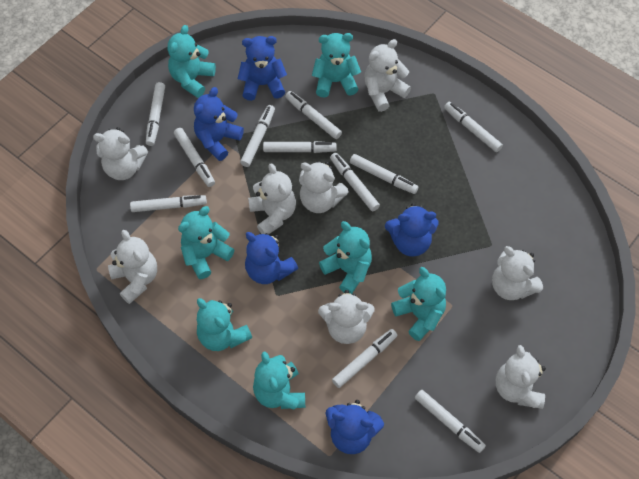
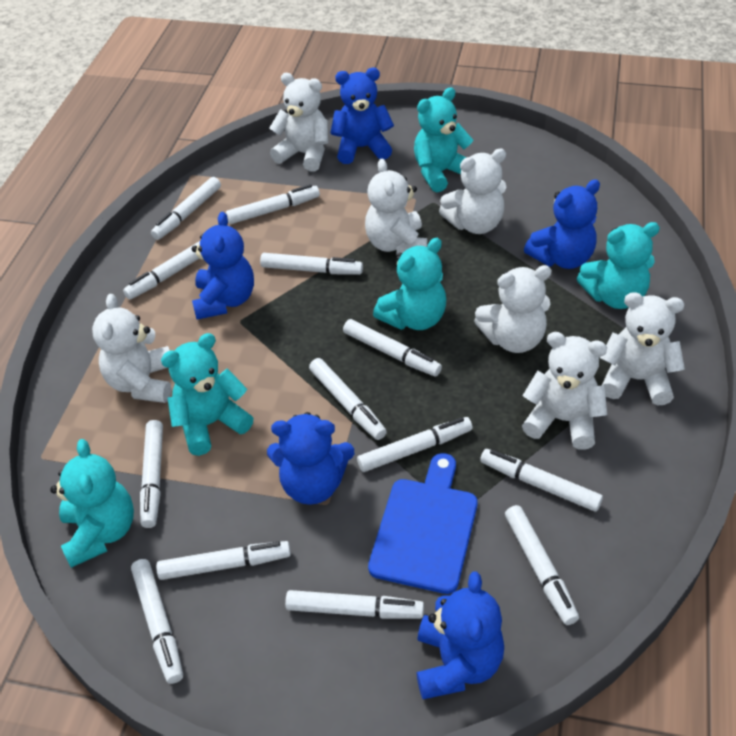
blue cutting board: 0 -> 1
turquoise teddy bear: 7 -> 5
white marker: 11 -> 13
white teddy bear: 8 -> 7

